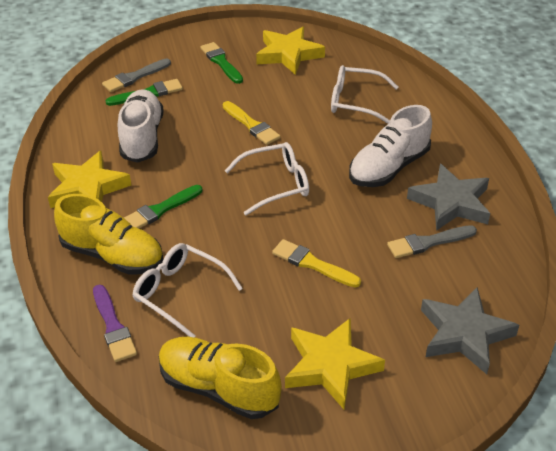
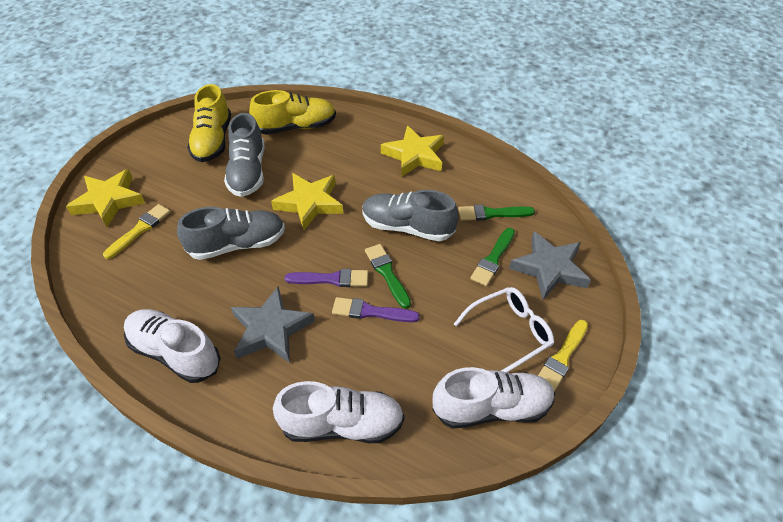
grey brush: 2 -> 0
grey shoe: 0 -> 3
purple brush: 1 -> 2
white glasses: 3 -> 1
white shoe: 2 -> 3

